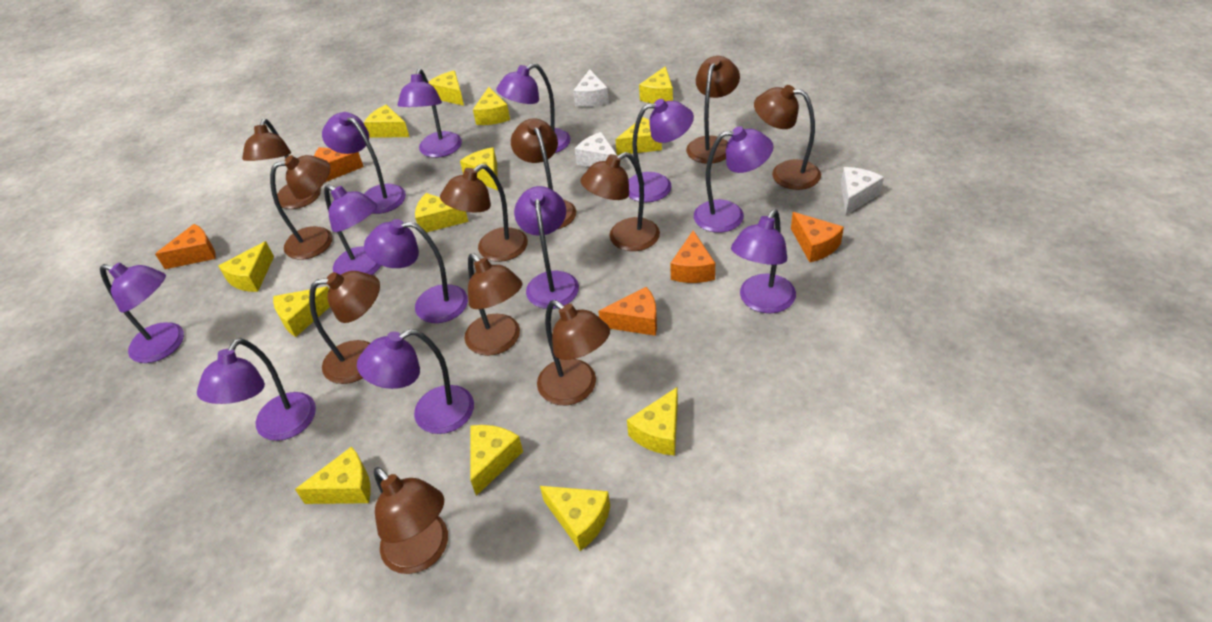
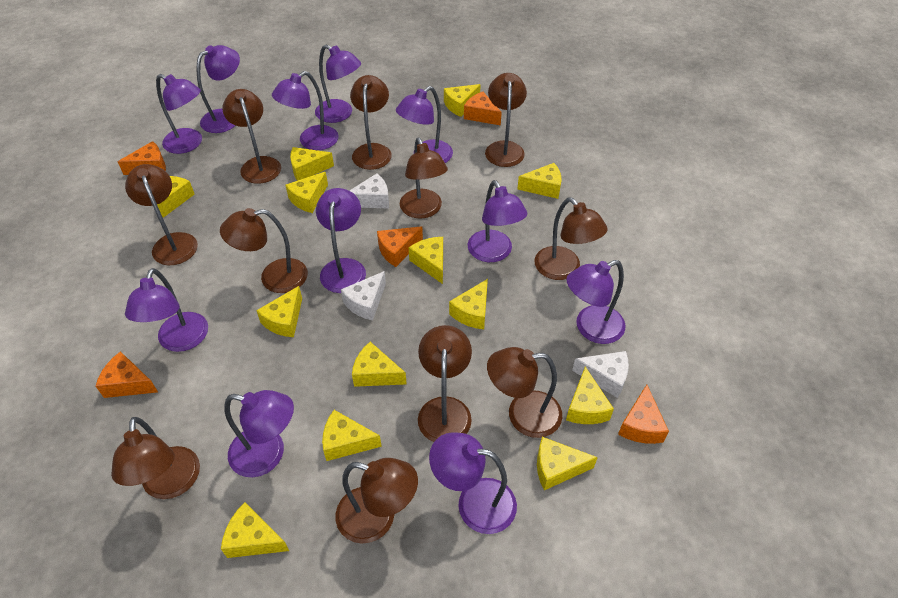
purple lamp: 12 -> 11

